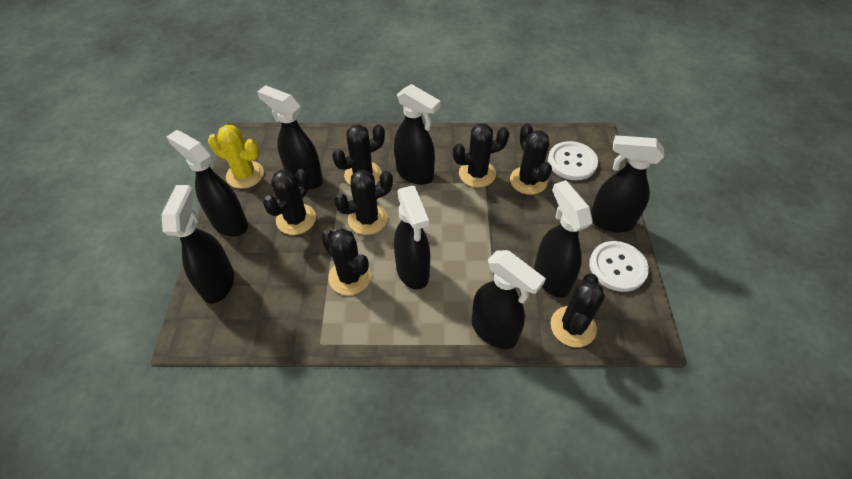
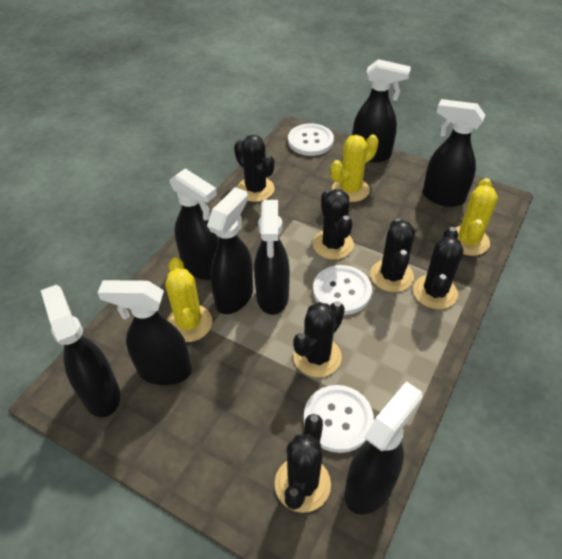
black cactus: 7 -> 6
white button: 2 -> 3
yellow cactus: 1 -> 3

